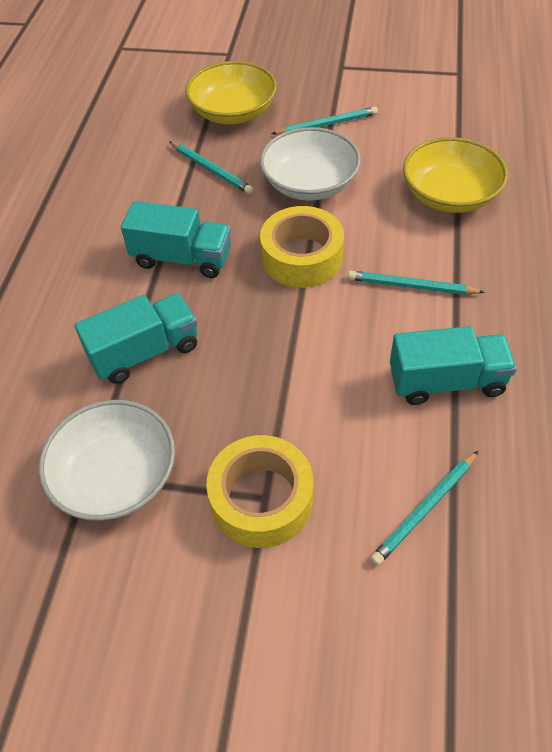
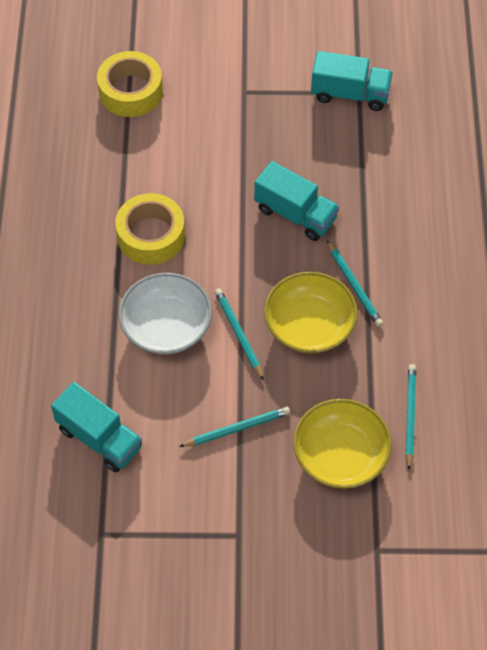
white bowl: 2 -> 1

